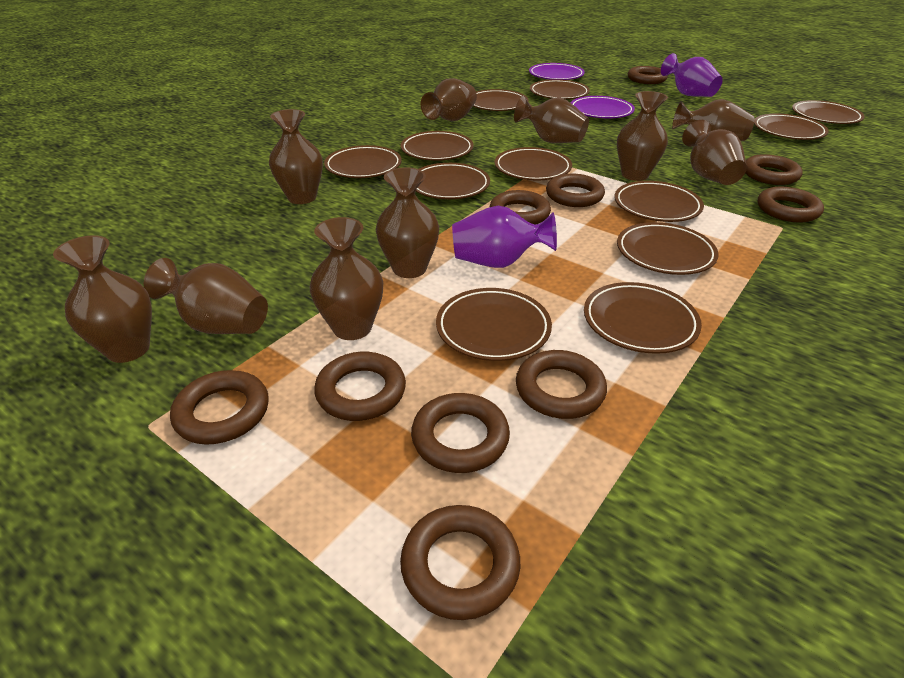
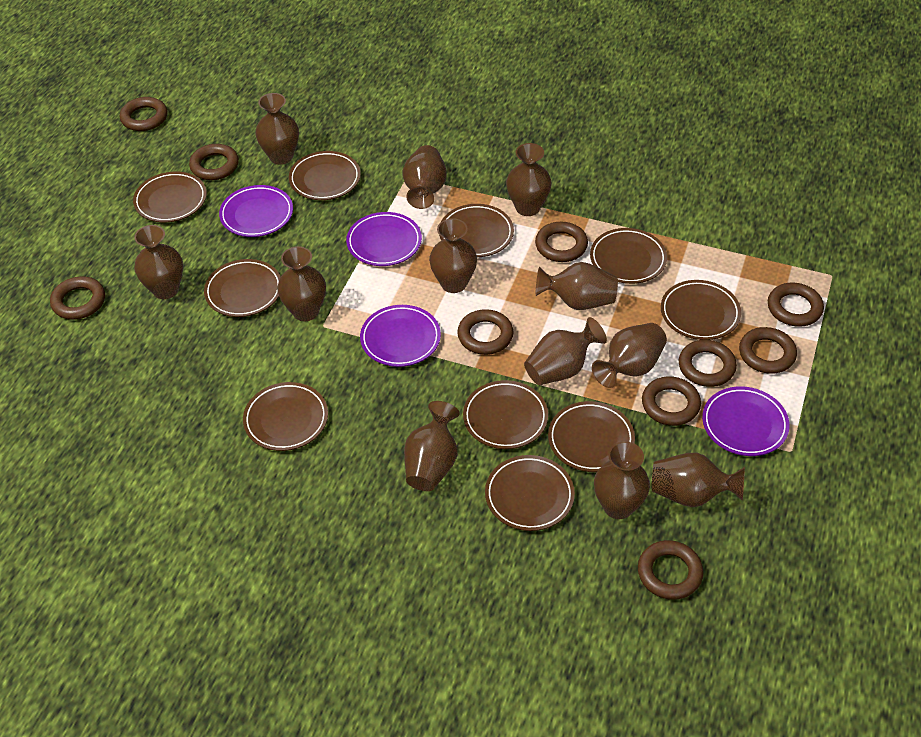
brown plate: 12 -> 10
brown vase: 10 -> 12
purple plate: 2 -> 4
purple vase: 2 -> 0

